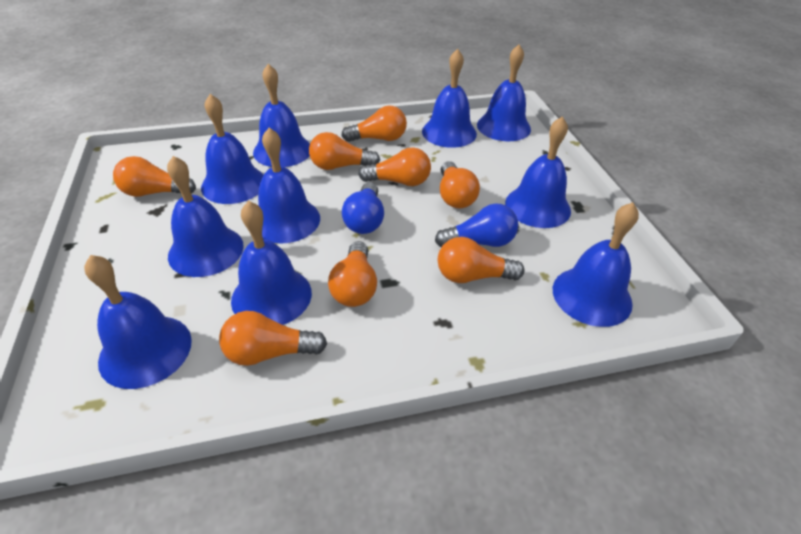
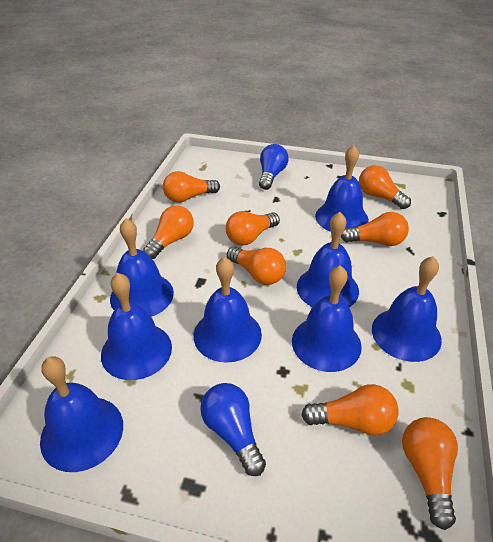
blue bell: 10 -> 8

